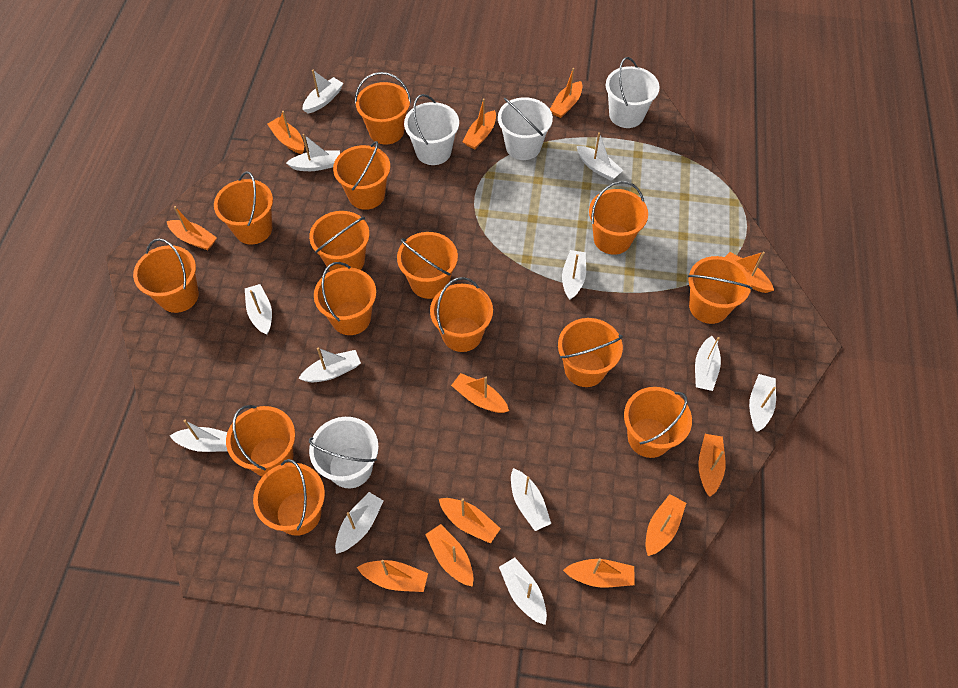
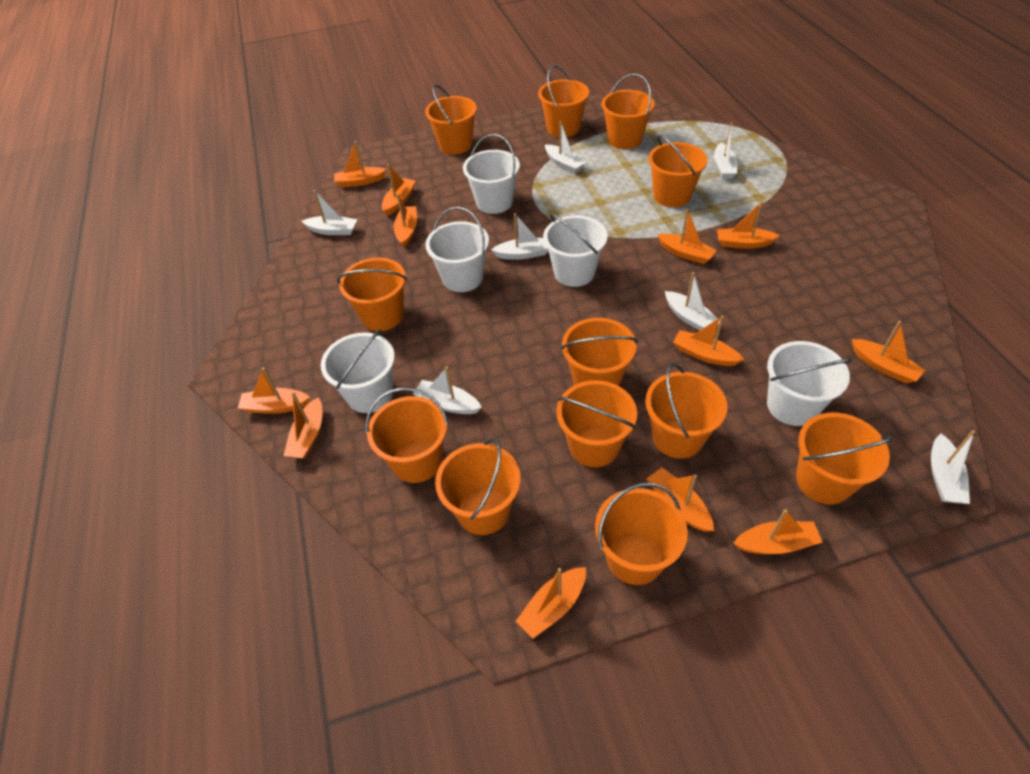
orange bucket: 14 -> 12
white boat: 12 -> 7
white bucket: 4 -> 5

